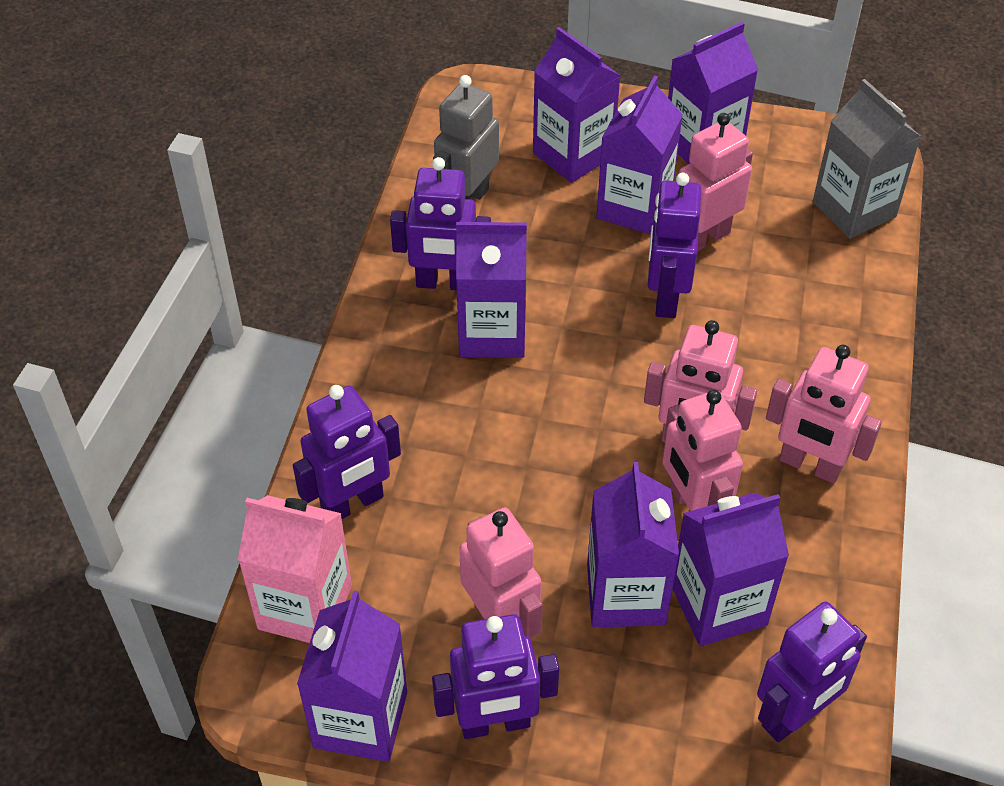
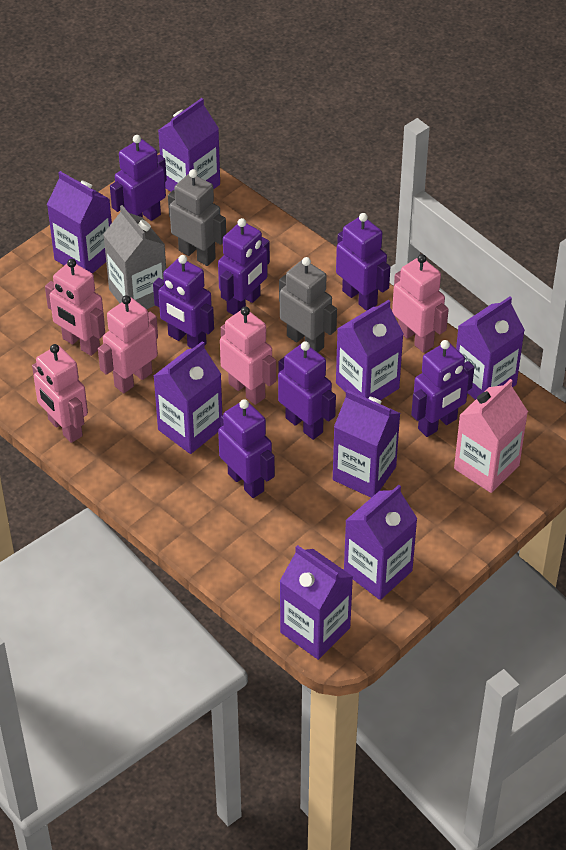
grey robot: 1 -> 2
purple carton: 7 -> 8
purple robot: 5 -> 7

